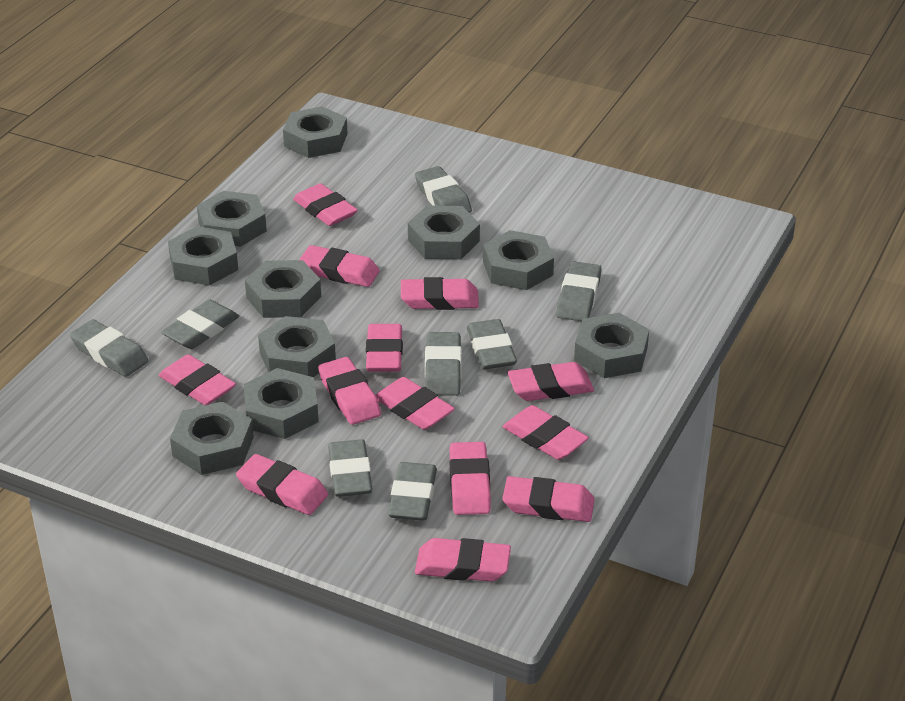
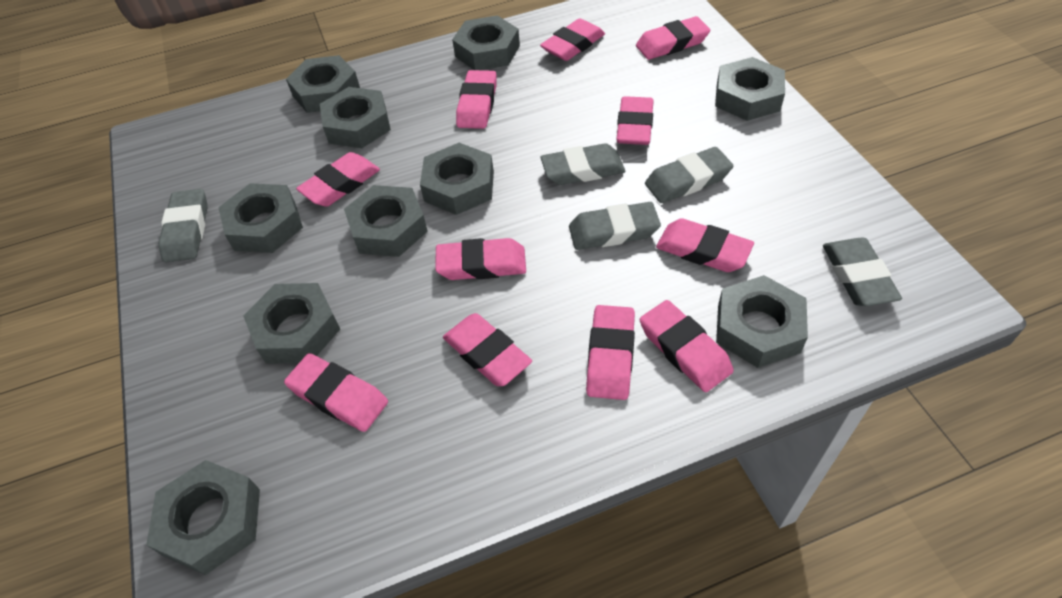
grey eraser: 8 -> 5
pink eraser: 13 -> 11

